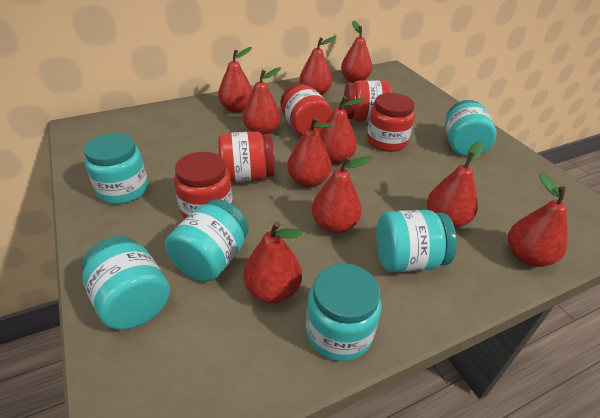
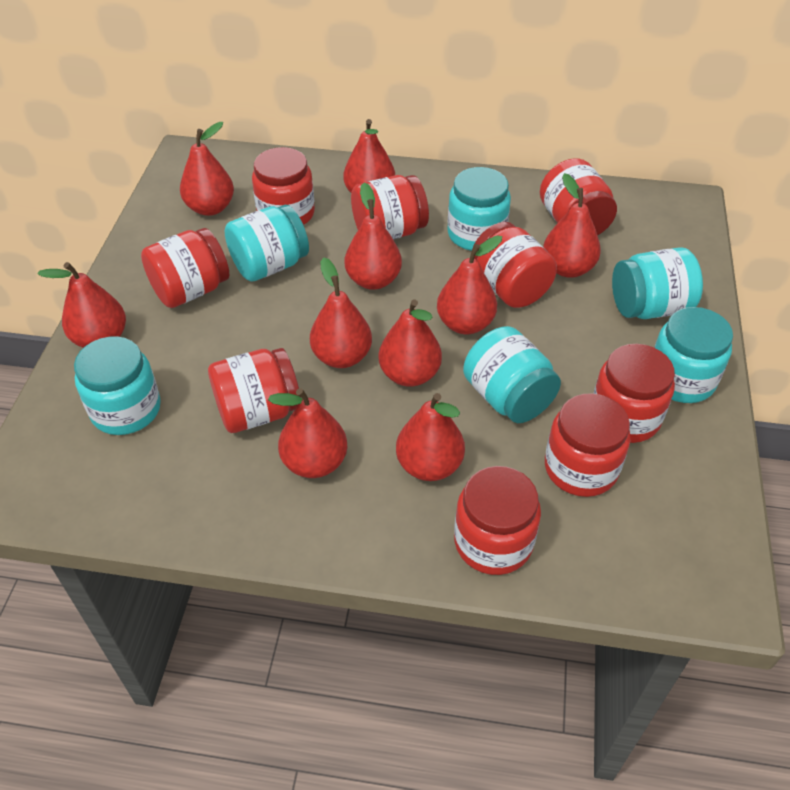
red jar: 5 -> 9

